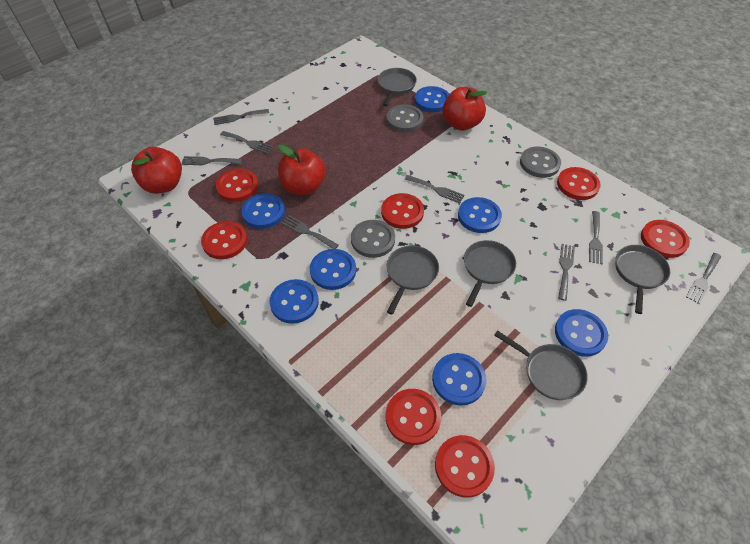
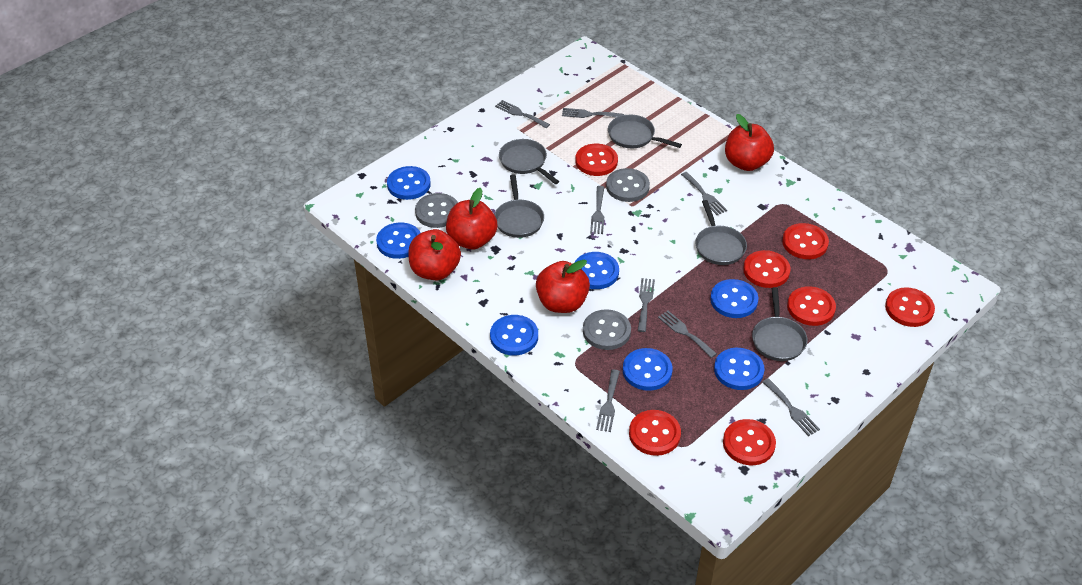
red apple: 3 -> 4

